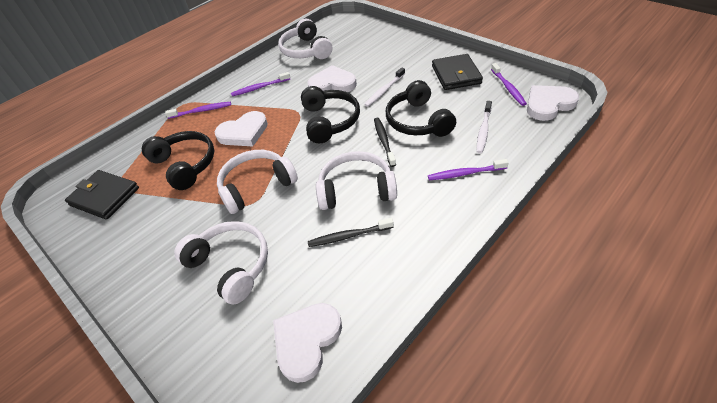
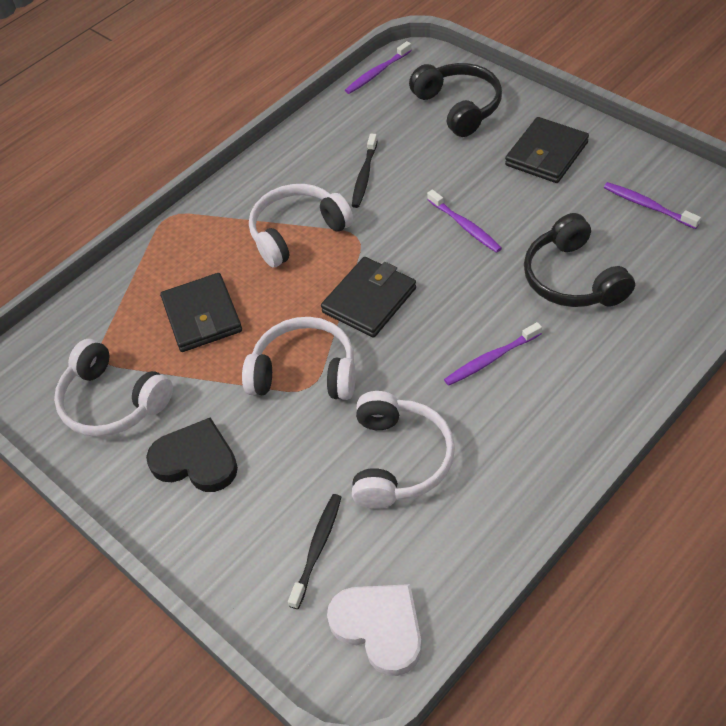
black headphones: 3 -> 2
black heart: 0 -> 1
black wallet: 2 -> 3
white heart: 4 -> 1
white toothbrush: 2 -> 0

